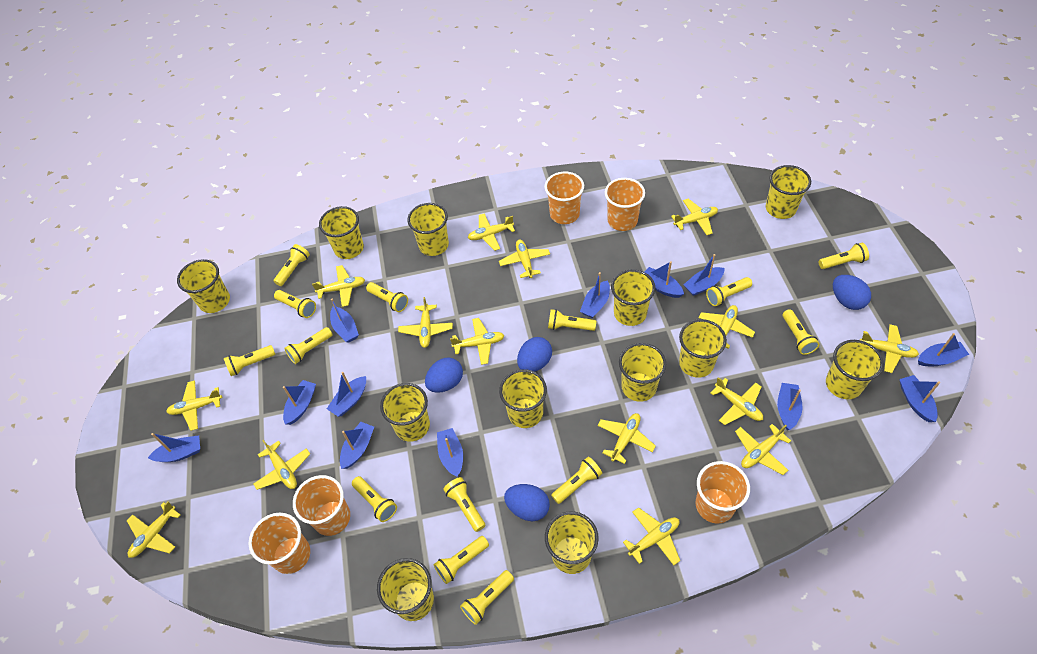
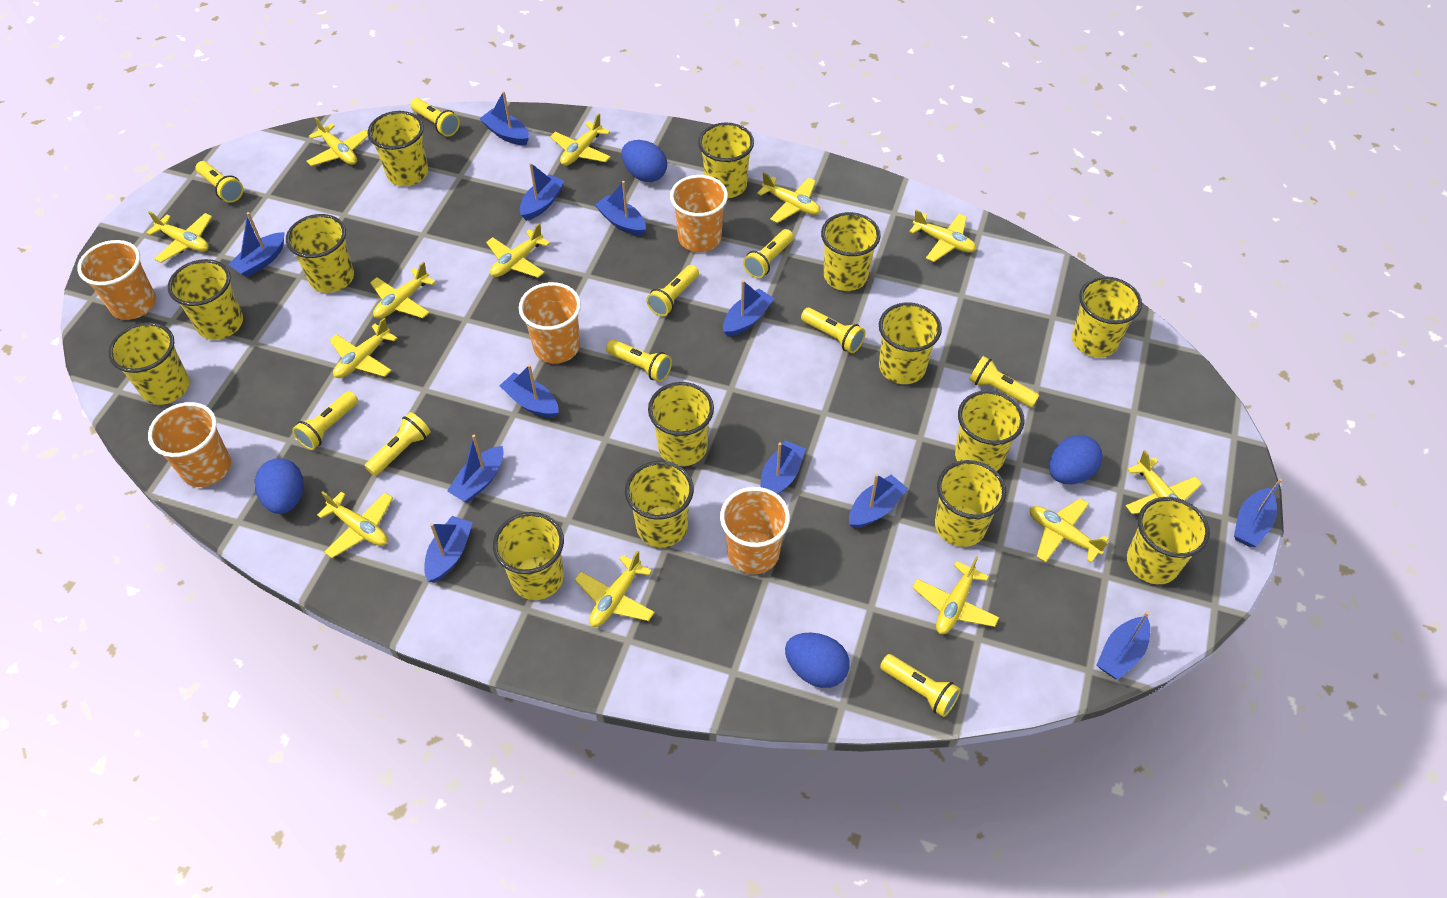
yellow cup: 12 -> 14
yellow flashlight: 14 -> 10
yellow plane: 15 -> 13

